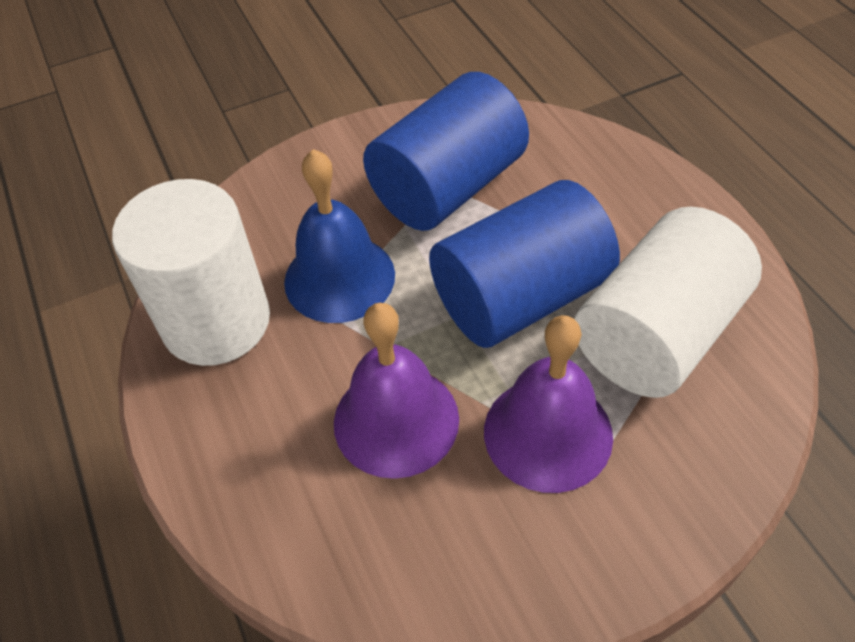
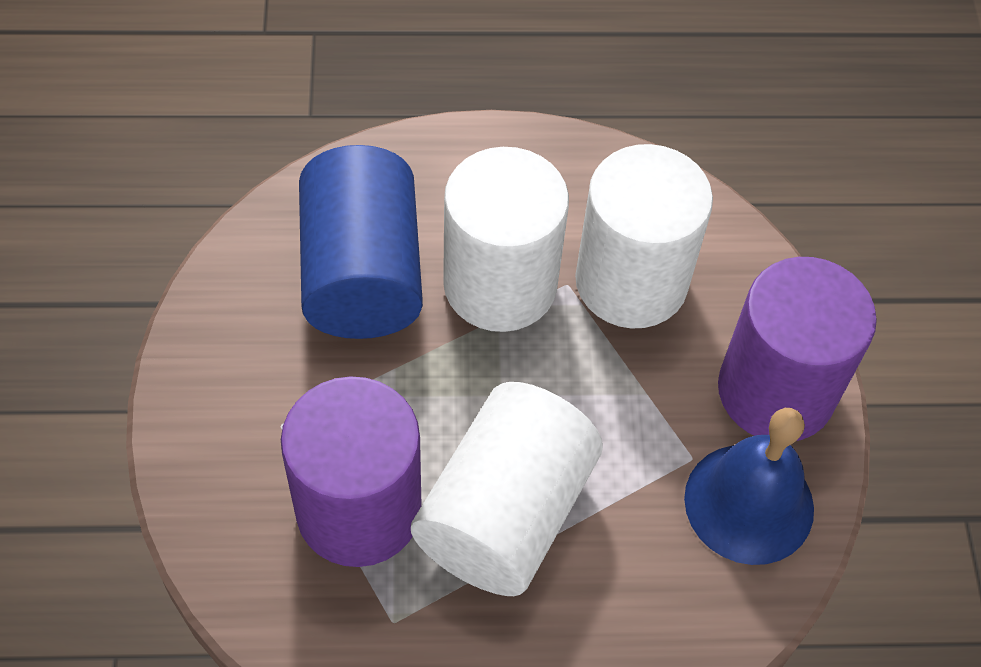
blue cylinder: 2 -> 1
purple bell: 2 -> 0
purple cylinder: 0 -> 2
white cylinder: 2 -> 3

